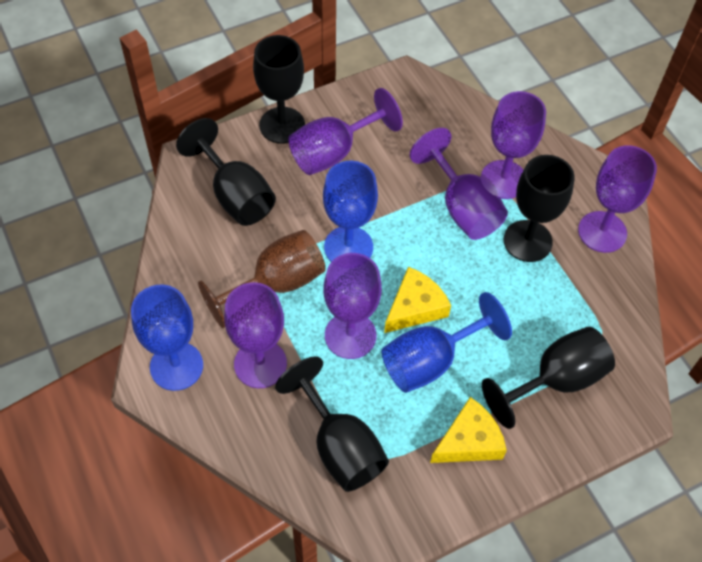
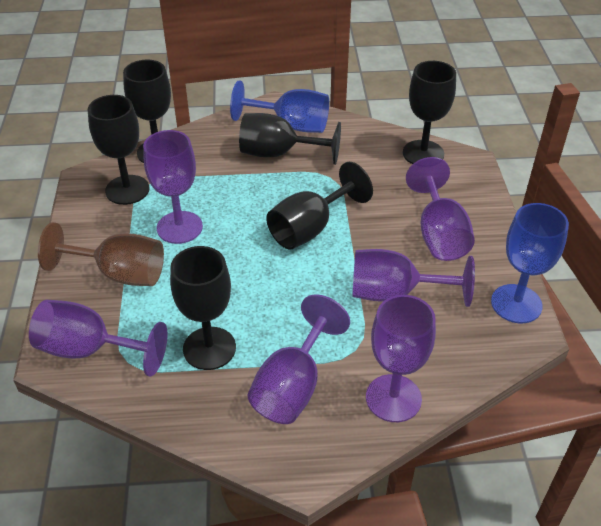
black goblet: 5 -> 6
blue goblet: 3 -> 2
yellow cheese: 2 -> 0

